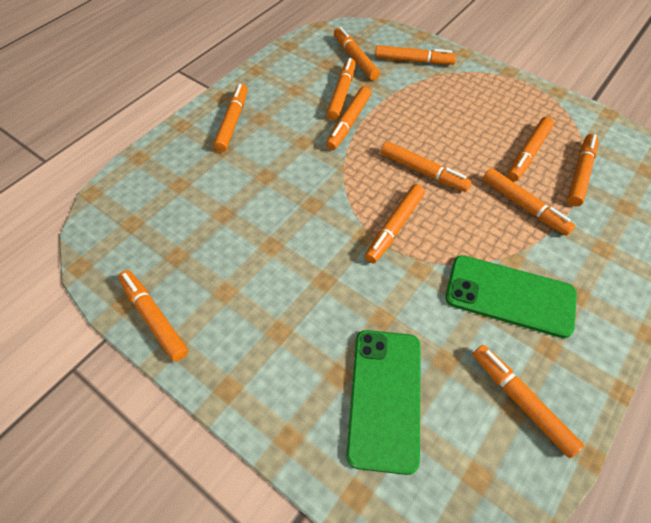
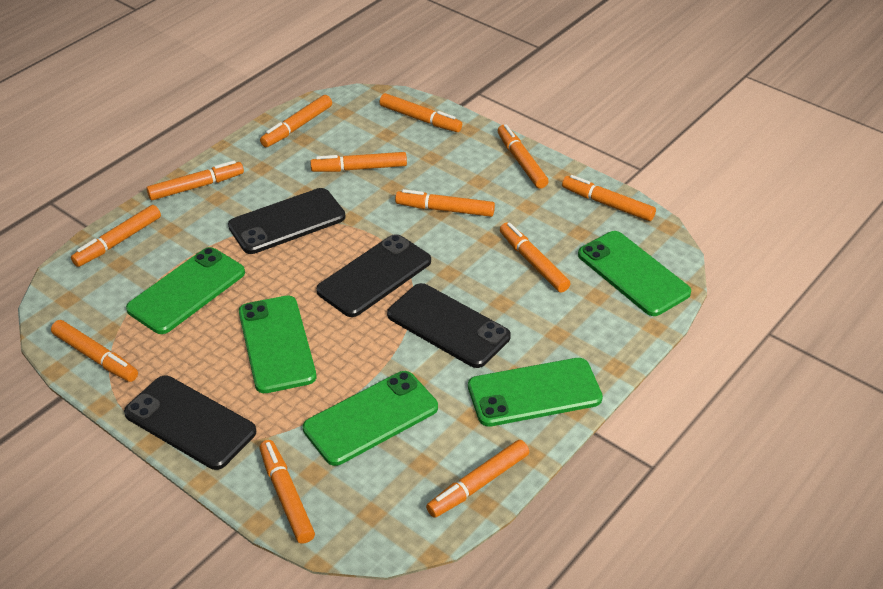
black phone: 0 -> 4
green phone: 2 -> 5

